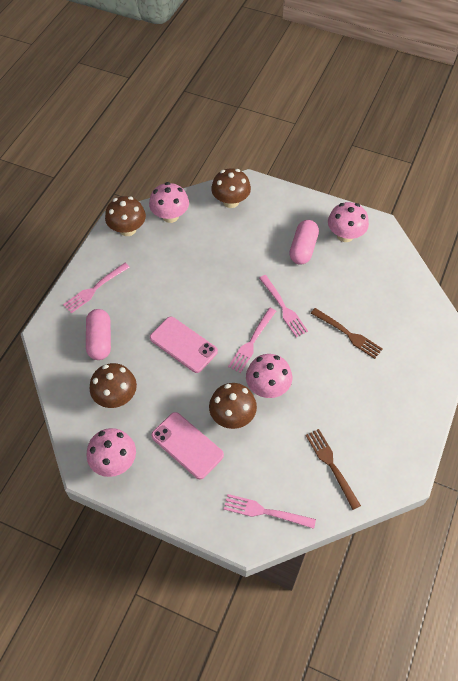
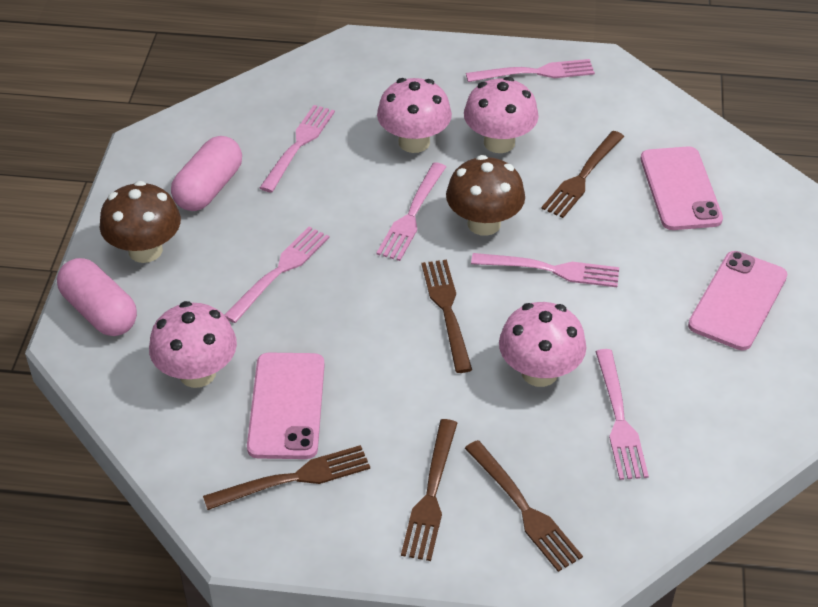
brown fork: 2 -> 5
brown mushroom: 4 -> 2
pink fork: 4 -> 6
pink phone: 2 -> 3

